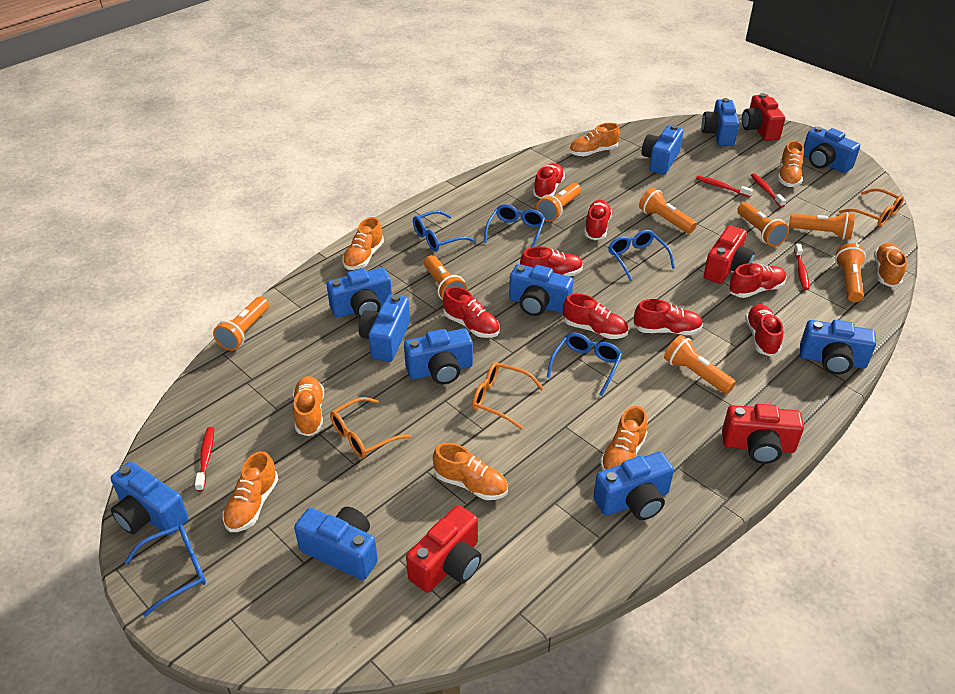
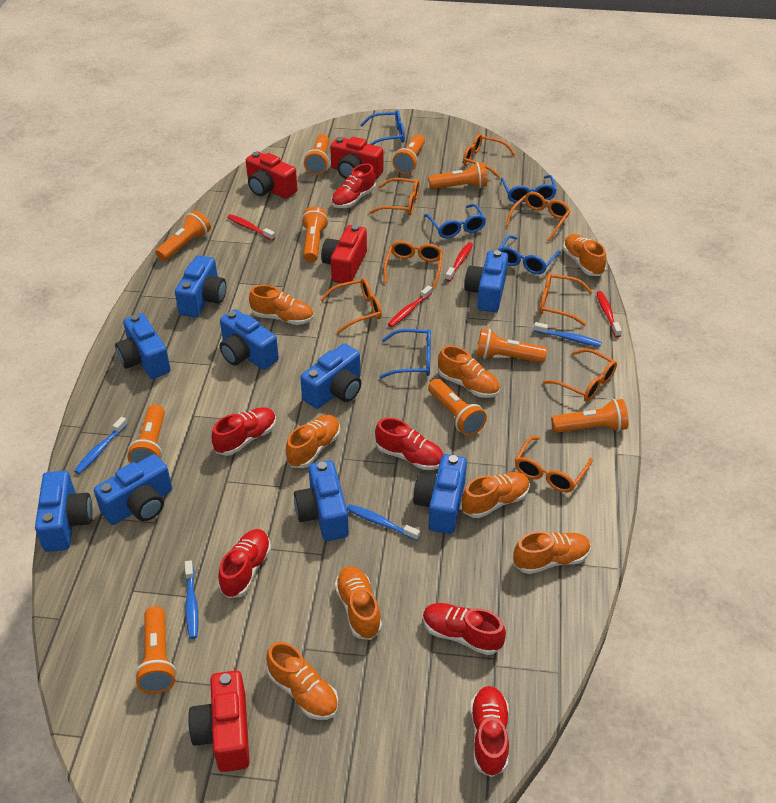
blue camera: 11 -> 9
blue toothbrush: 0 -> 4
orange flashlight: 8 -> 10
orange glasses: 3 -> 8
red shoe: 8 -> 6

